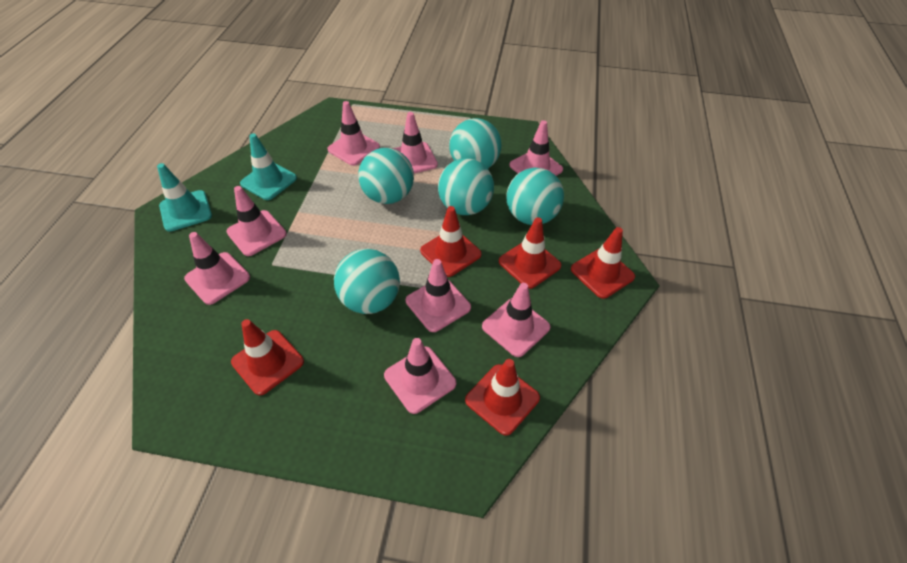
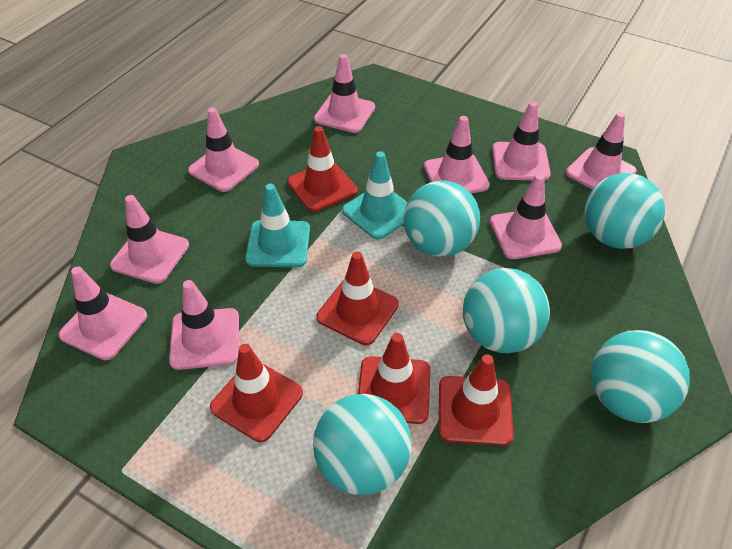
pink traffic cone: 8 -> 9

